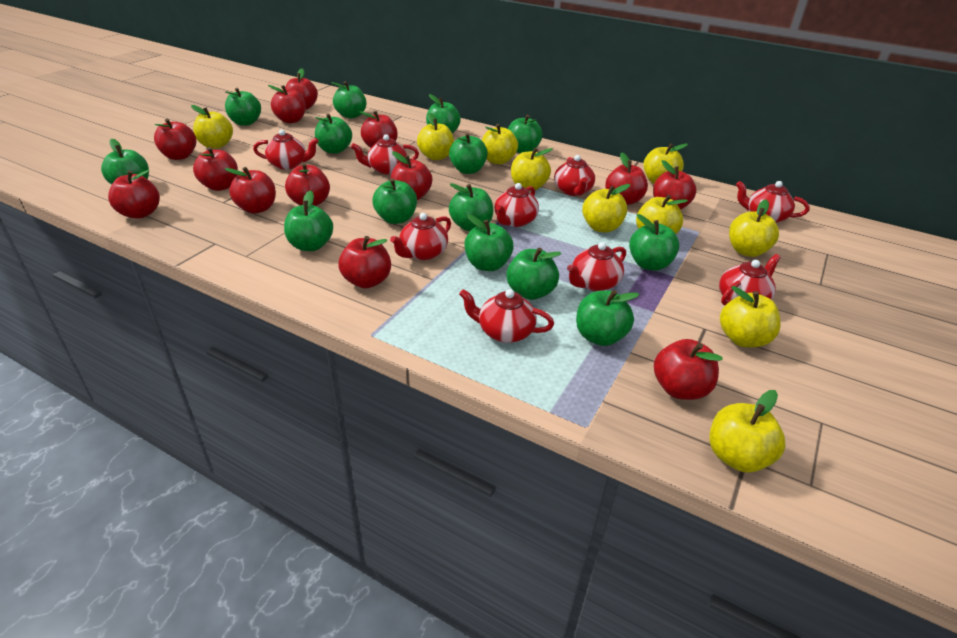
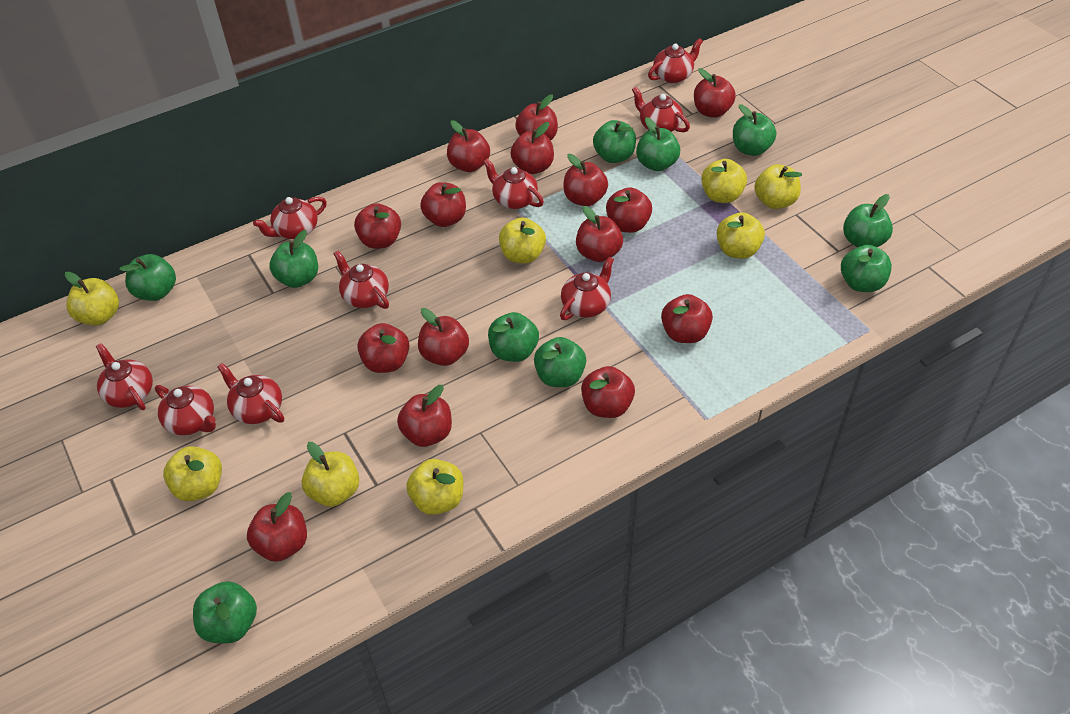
green apple: 14 -> 10
red apple: 13 -> 15
yellow apple: 10 -> 8

